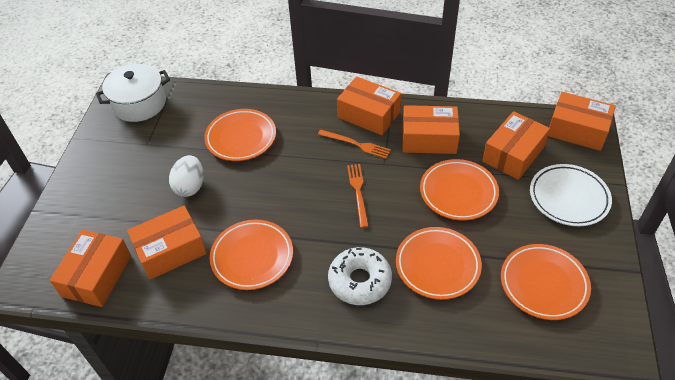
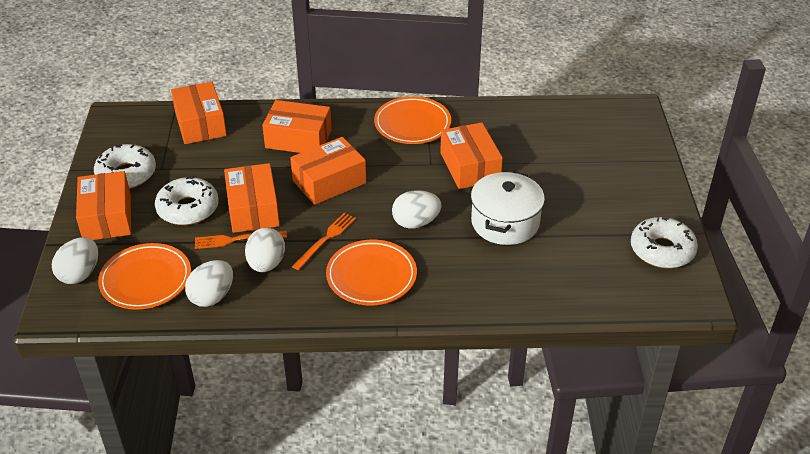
orange plate: 5 -> 3
white donut: 1 -> 3
white egg: 1 -> 4
white plate: 1 -> 0

